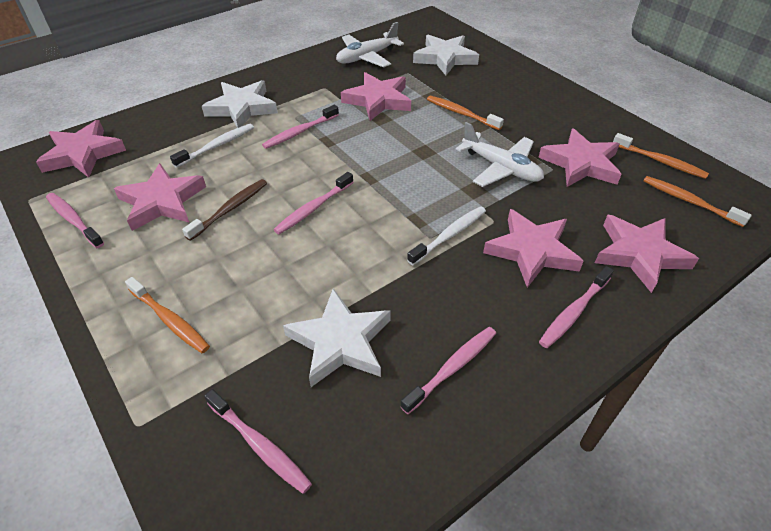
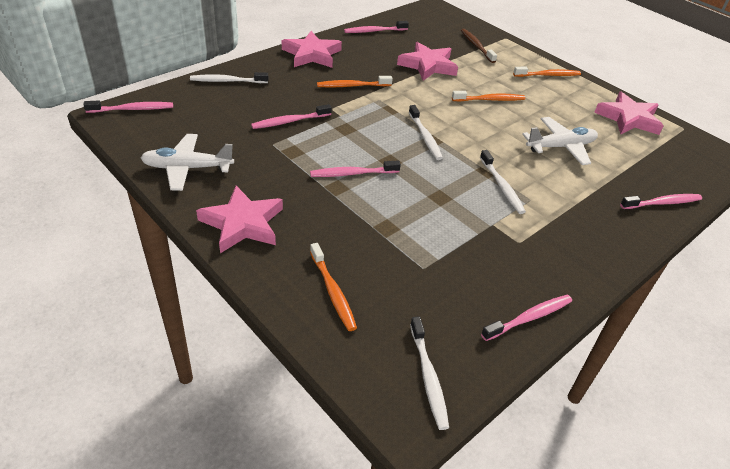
pink star: 6 -> 4
white star: 3 -> 0
white toothbrush: 2 -> 4

